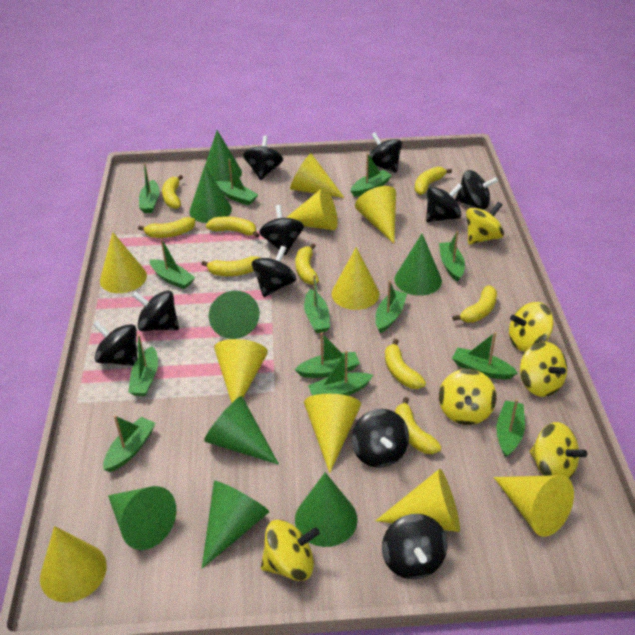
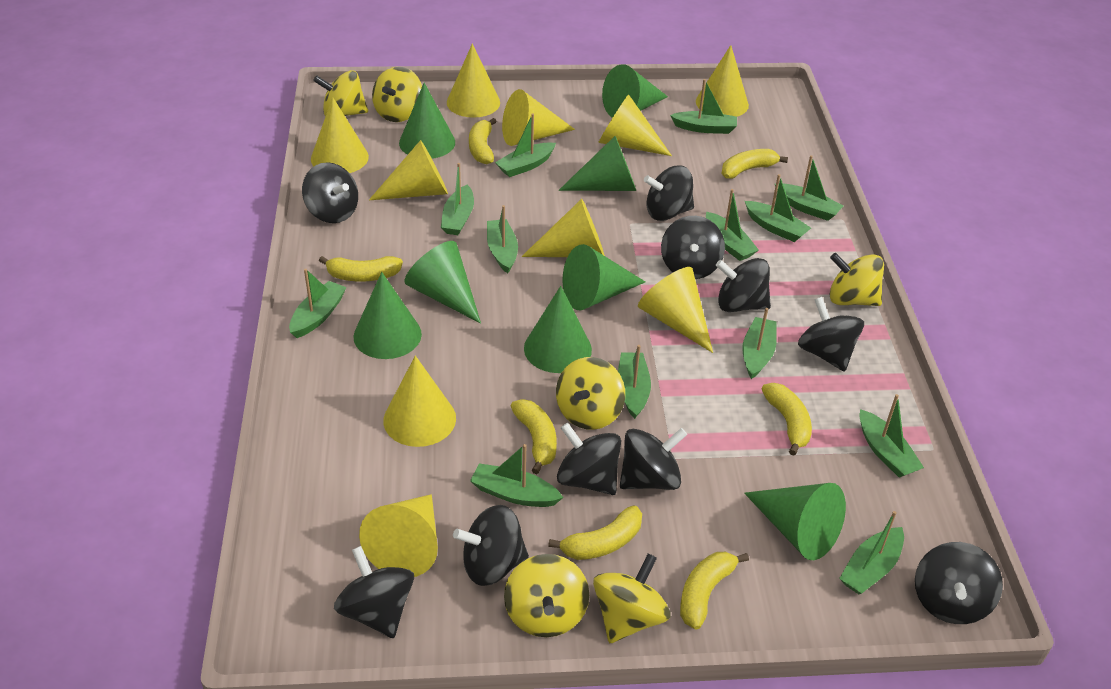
yellow banana: 9 -> 7

